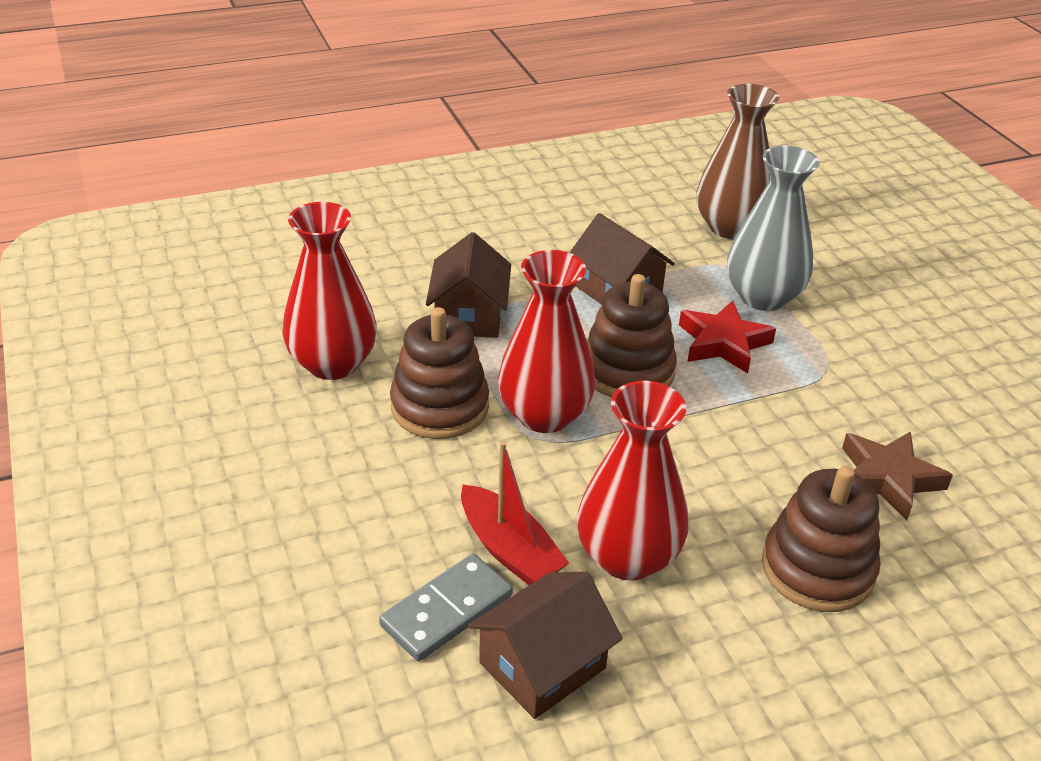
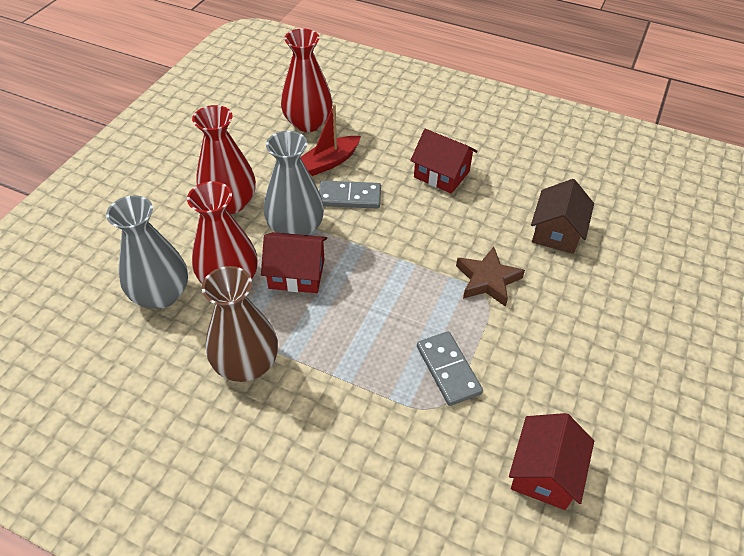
brown house: 3 -> 1
brown stacking toy: 3 -> 0
grey domino: 1 -> 2
grey vase: 1 -> 2
red house: 0 -> 3
red star: 1 -> 0

